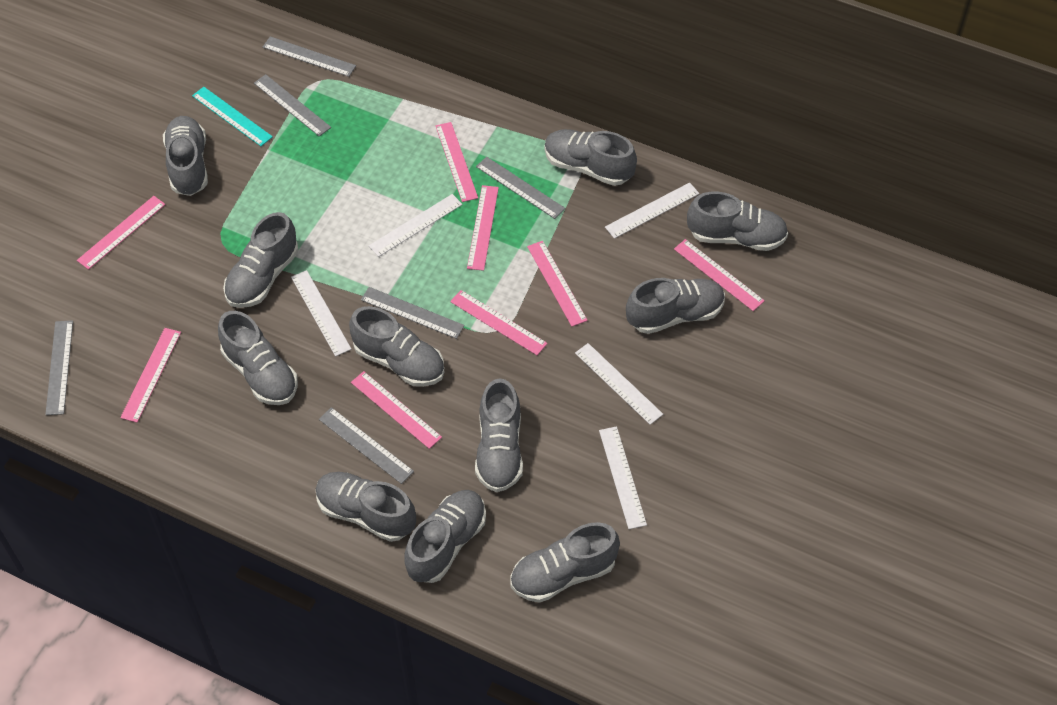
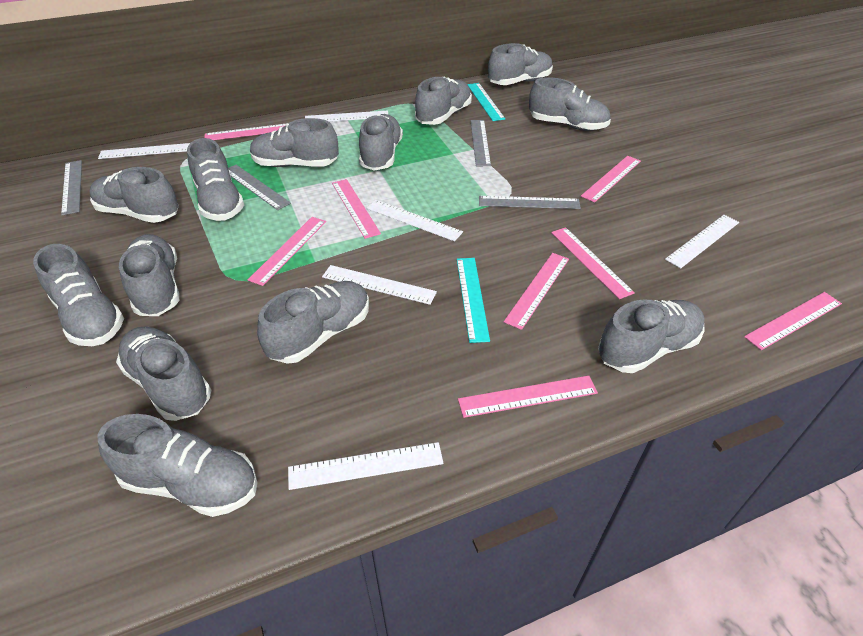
grey ruler: 6 -> 4
grey shoe: 11 -> 13
turquoise ruler: 1 -> 2
white ruler: 5 -> 6

